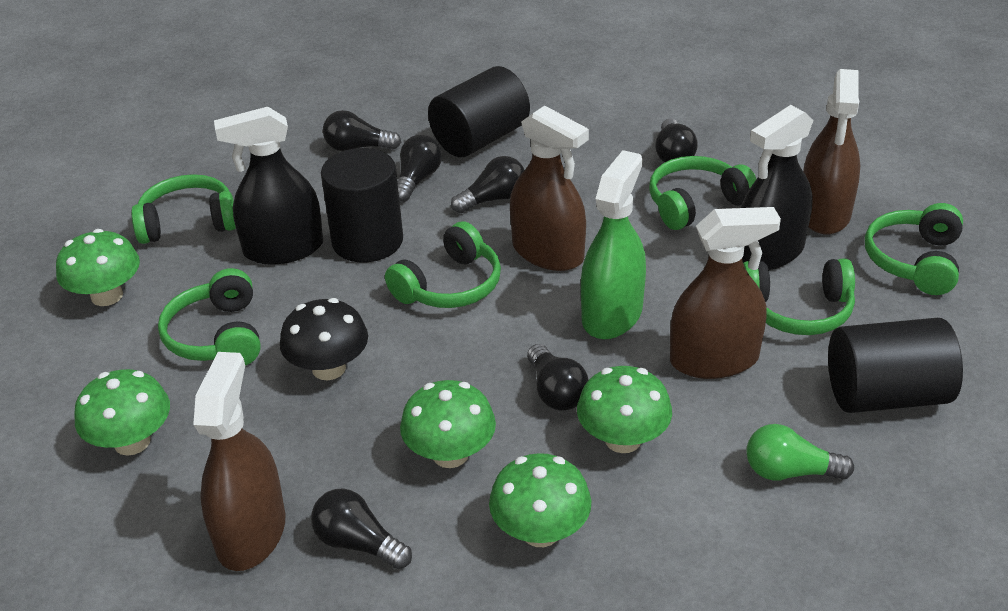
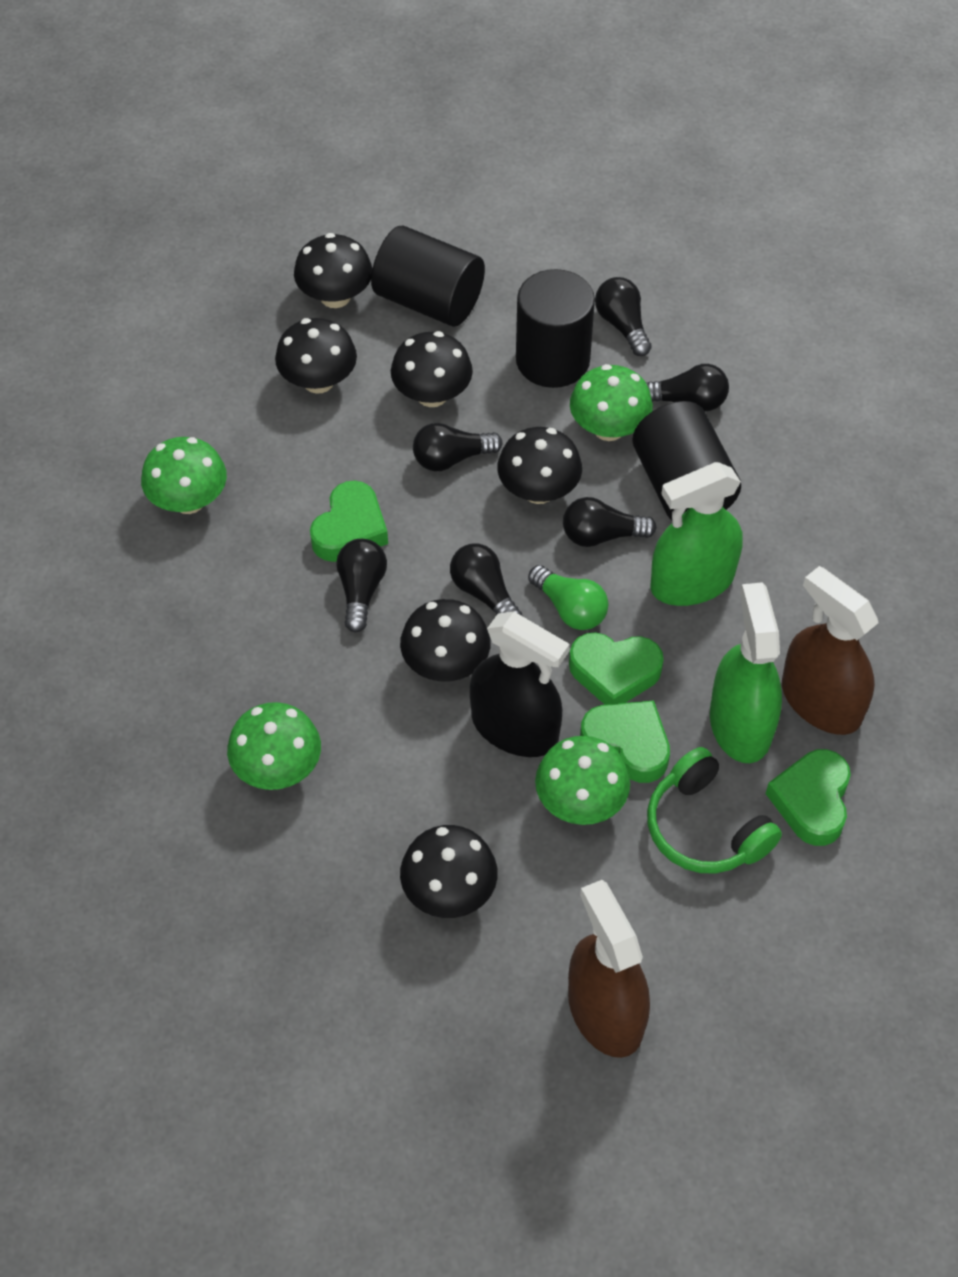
black mushroom: 1 -> 6
black spray bottle: 2 -> 1
brown spray bottle: 4 -> 2
green headphones: 6 -> 1
green heart: 0 -> 4
green mushroom: 5 -> 4
green spray bottle: 1 -> 2

